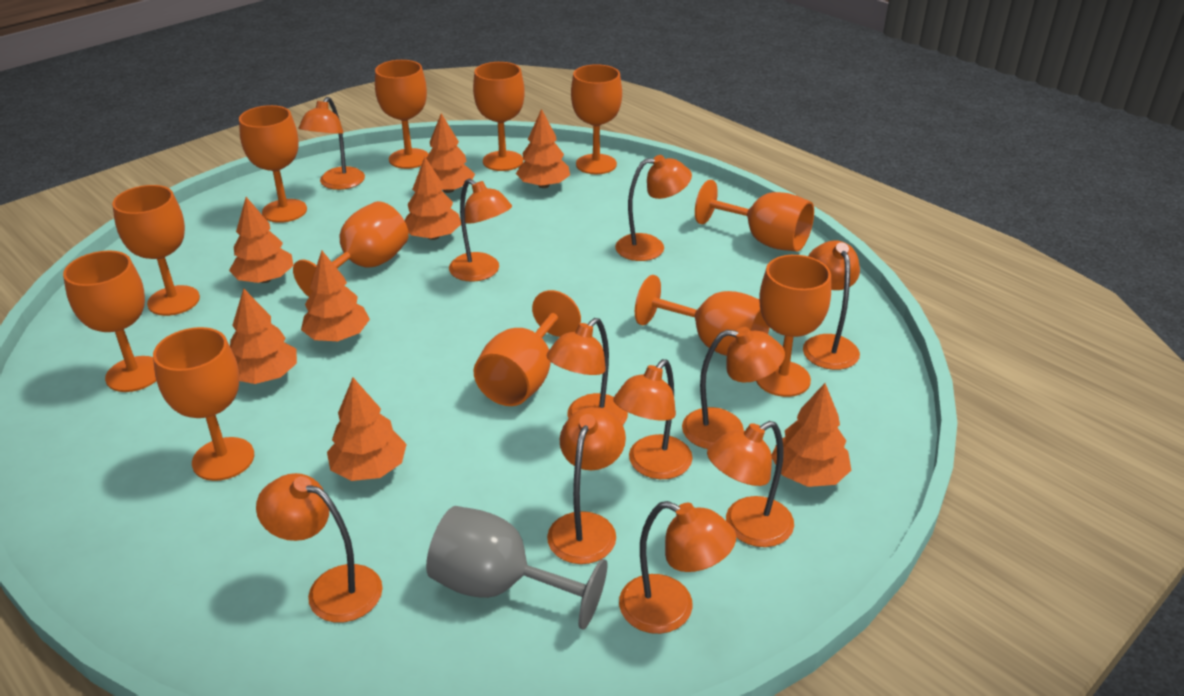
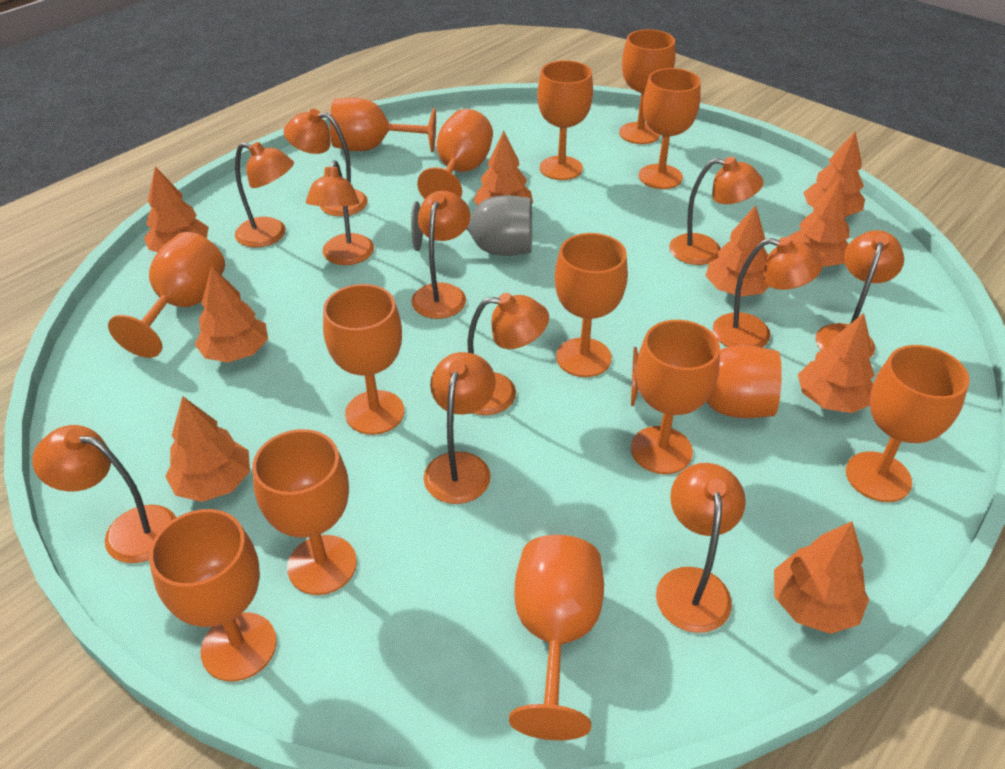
orange goblet: 12 -> 14
orange tree: 8 -> 9

